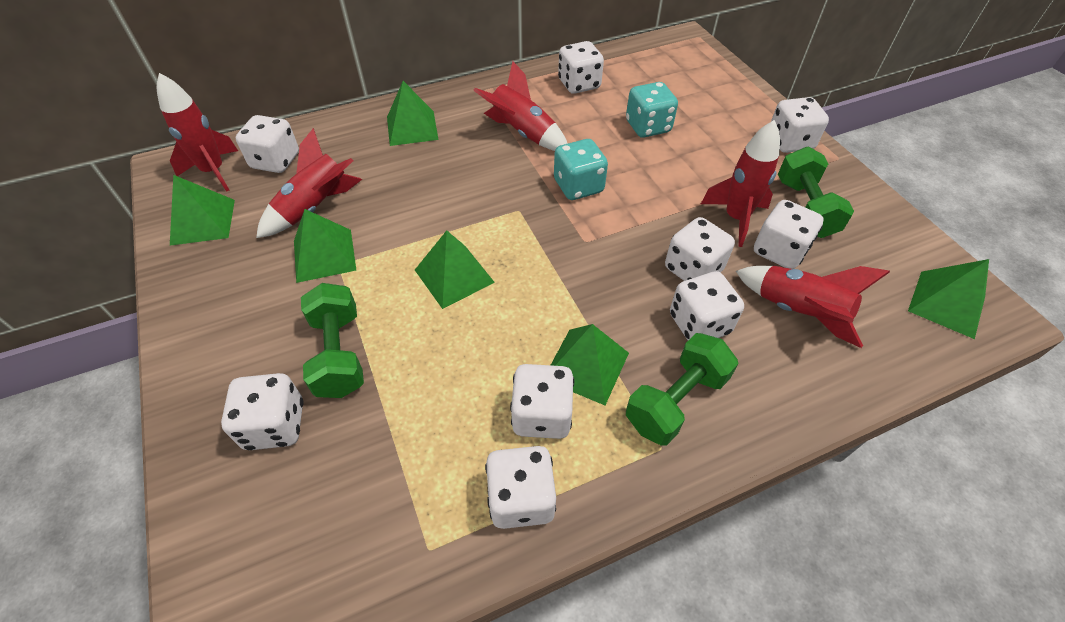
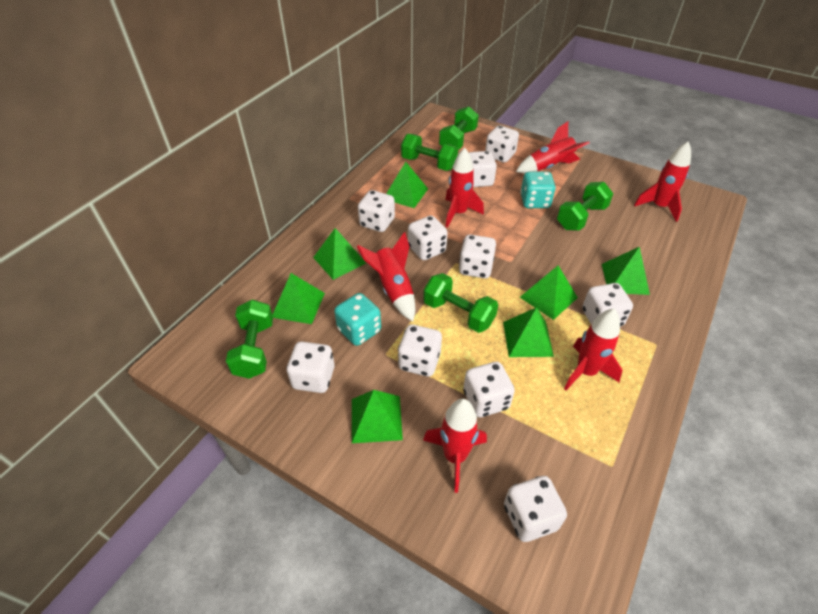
green dumbbell: 3 -> 5
green pyramid: 6 -> 7
red rocket: 5 -> 6
white dice: 9 -> 10

